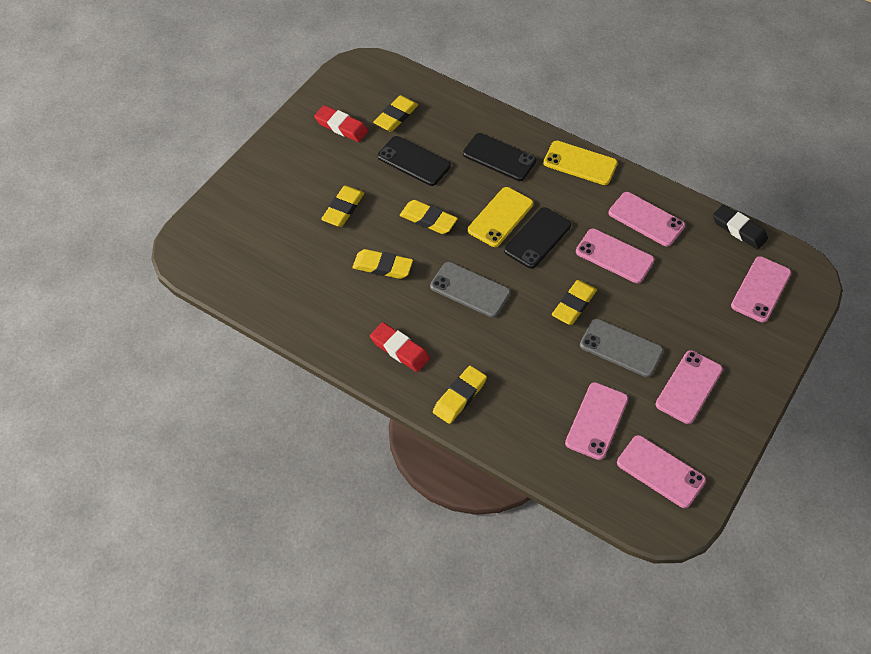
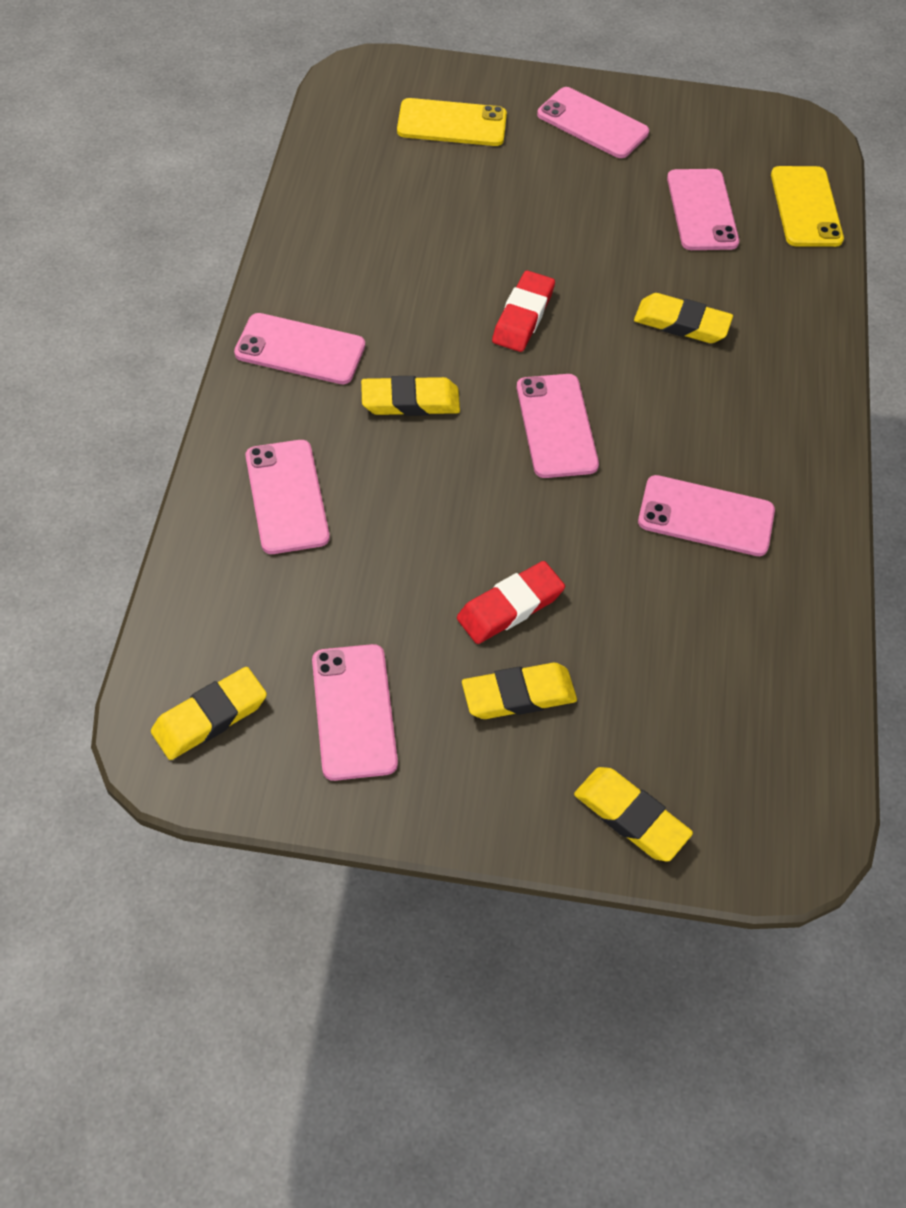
black eraser: 1 -> 0
black phone: 3 -> 0
grey phone: 2 -> 0
pink phone: 6 -> 7
yellow eraser: 6 -> 5

